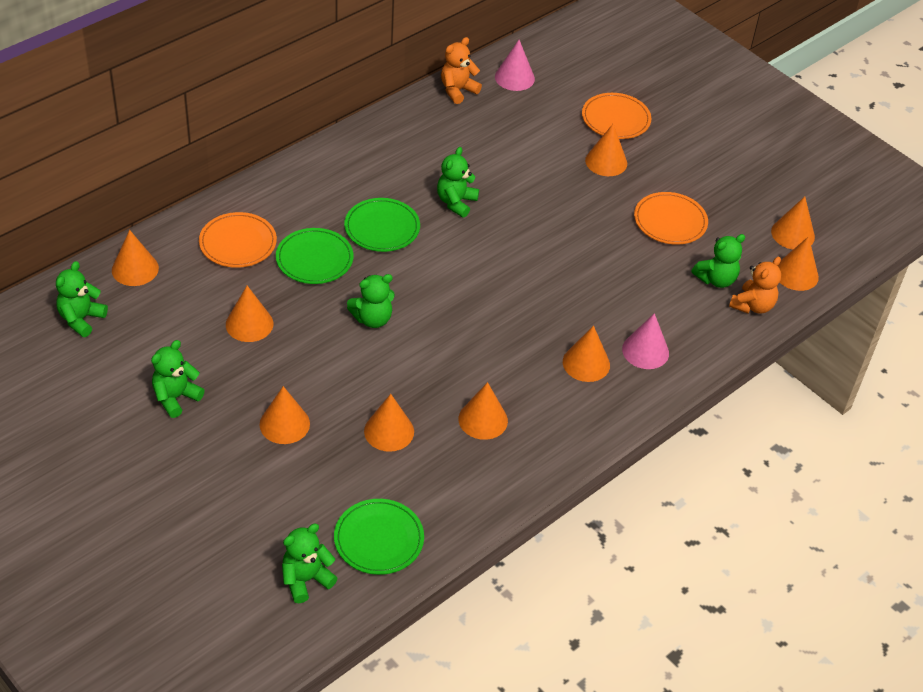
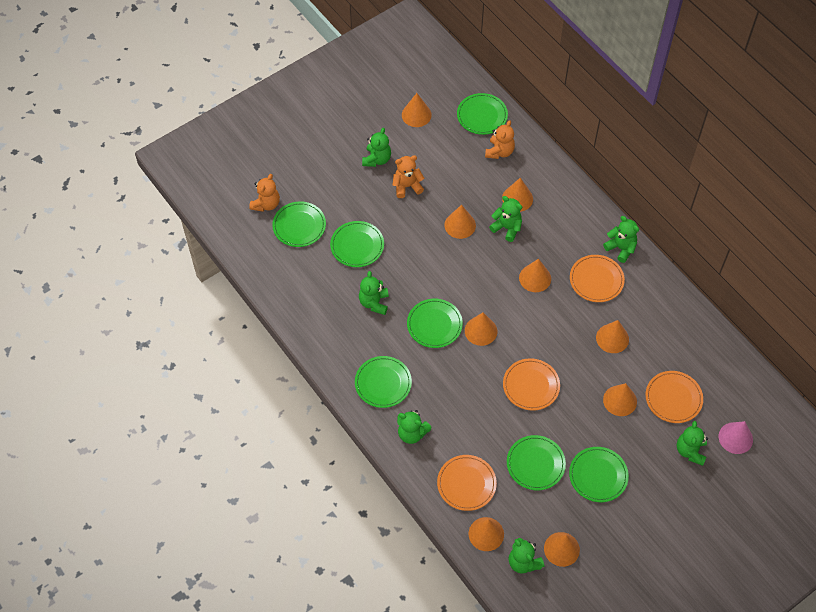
green plate: 3 -> 7
green teddy bear: 6 -> 7
orange plate: 3 -> 4
orange teddy bear: 2 -> 3
pink cone: 2 -> 1

